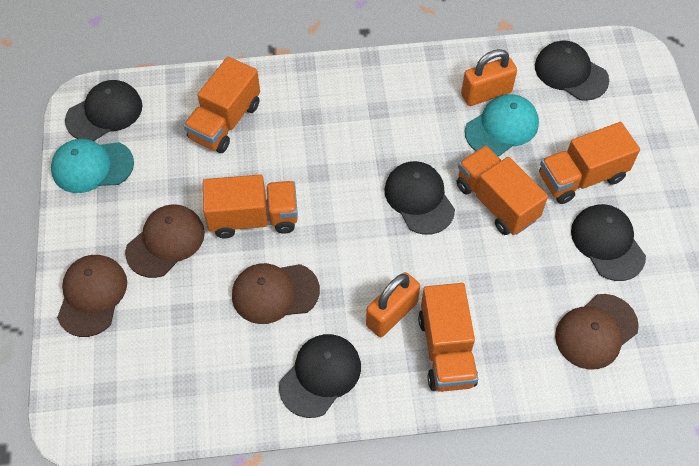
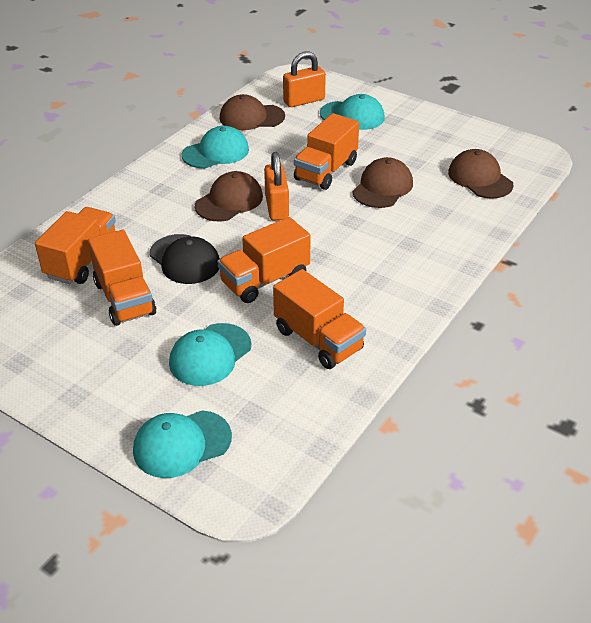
black cap: 5 -> 1
turquoise cap: 2 -> 4

